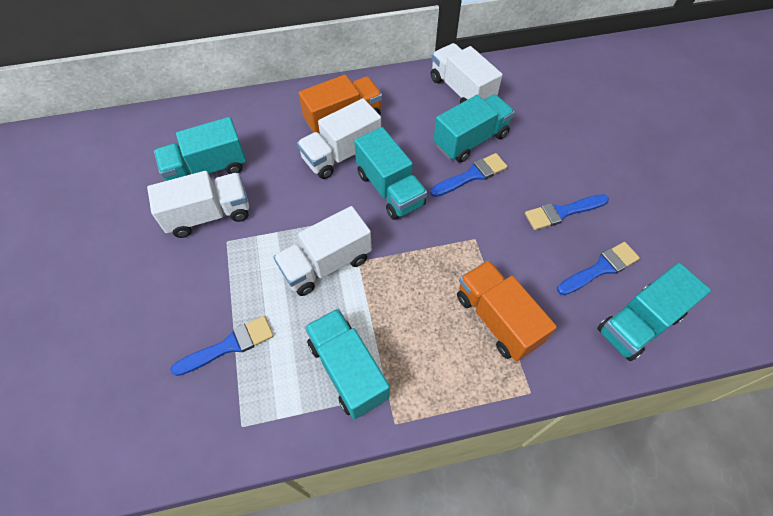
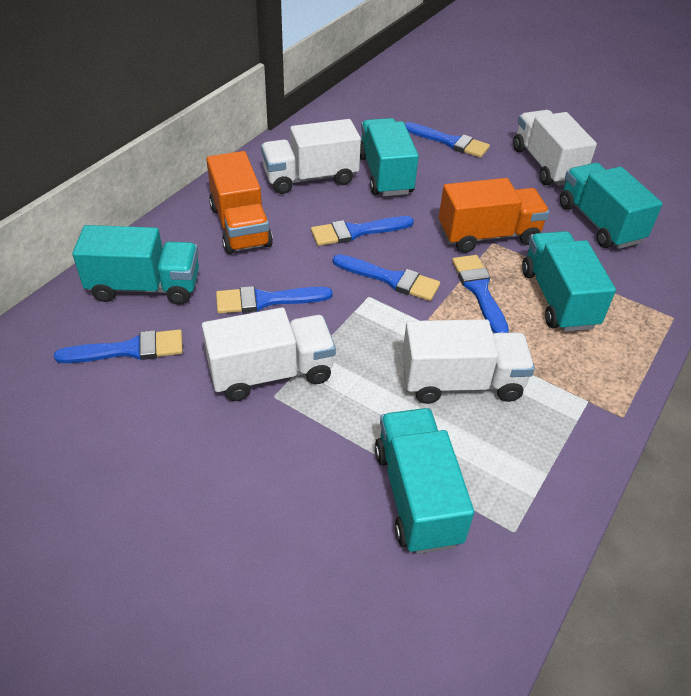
blue brush: 4 -> 6

